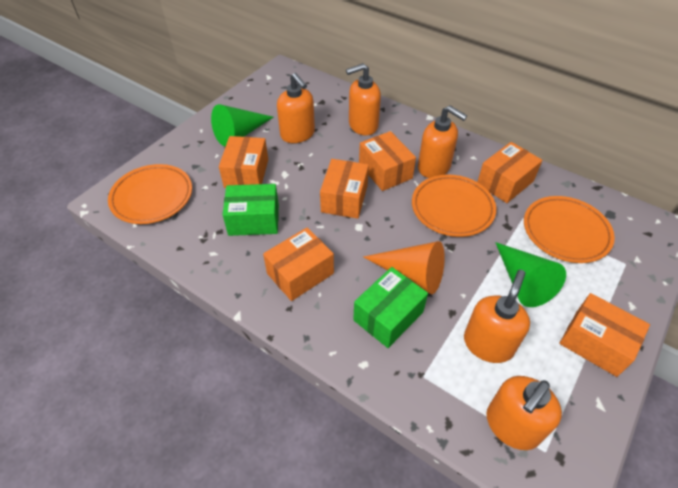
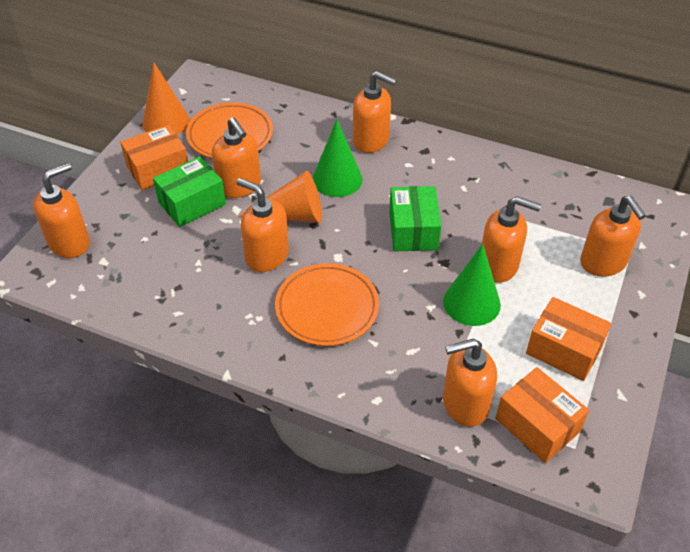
orange box: 6 -> 3
orange cone: 1 -> 2
orange plate: 3 -> 2
orange soap dispenser: 5 -> 7

